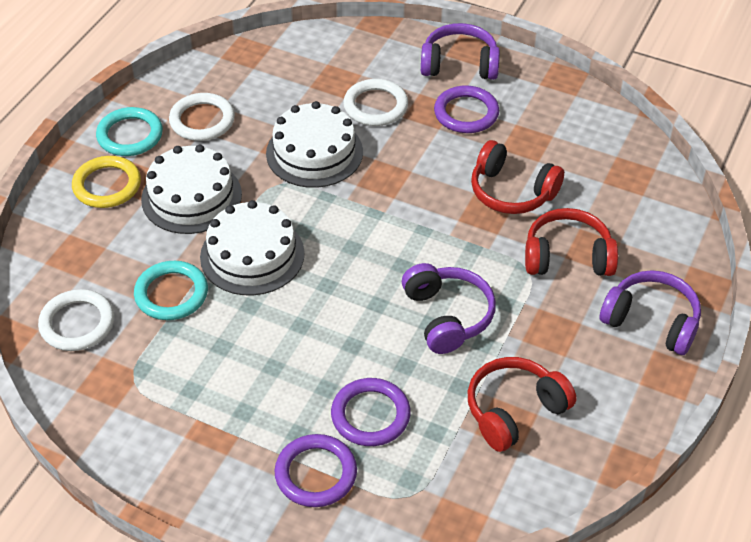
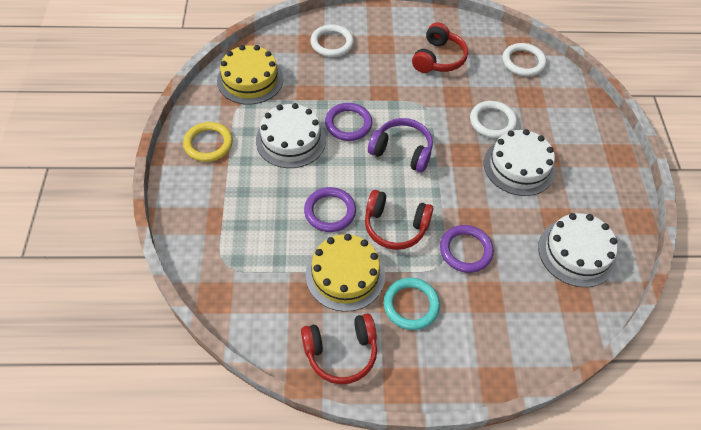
purple headphones: 3 -> 1
turquoise ring: 2 -> 1
yellow cake: 0 -> 2

